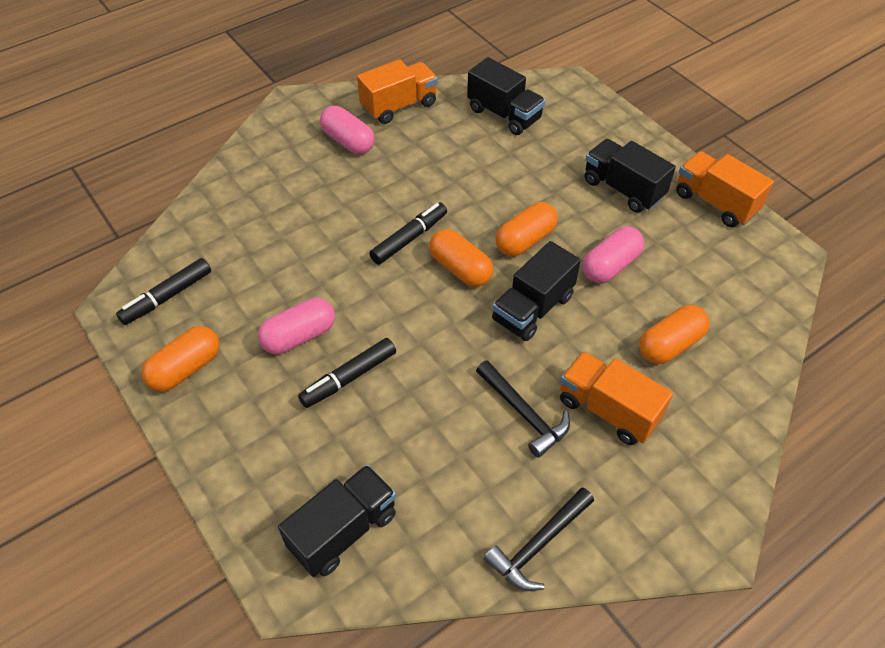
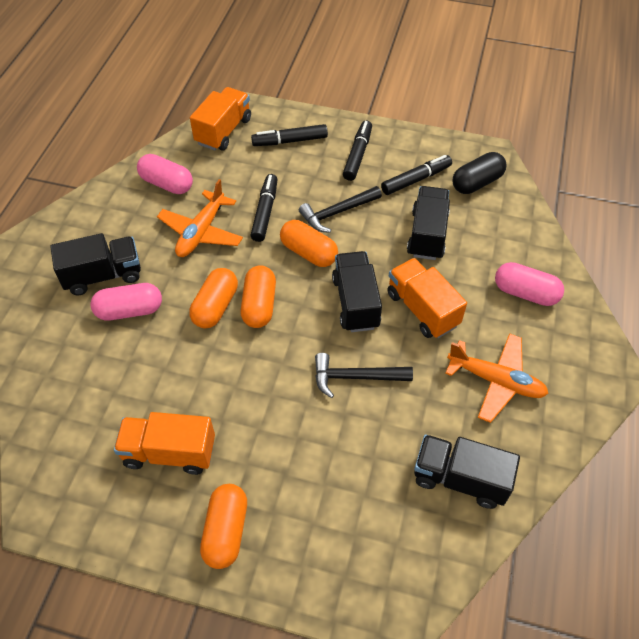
black capsule: 0 -> 1
black marker: 3 -> 4
orange plane: 0 -> 2

